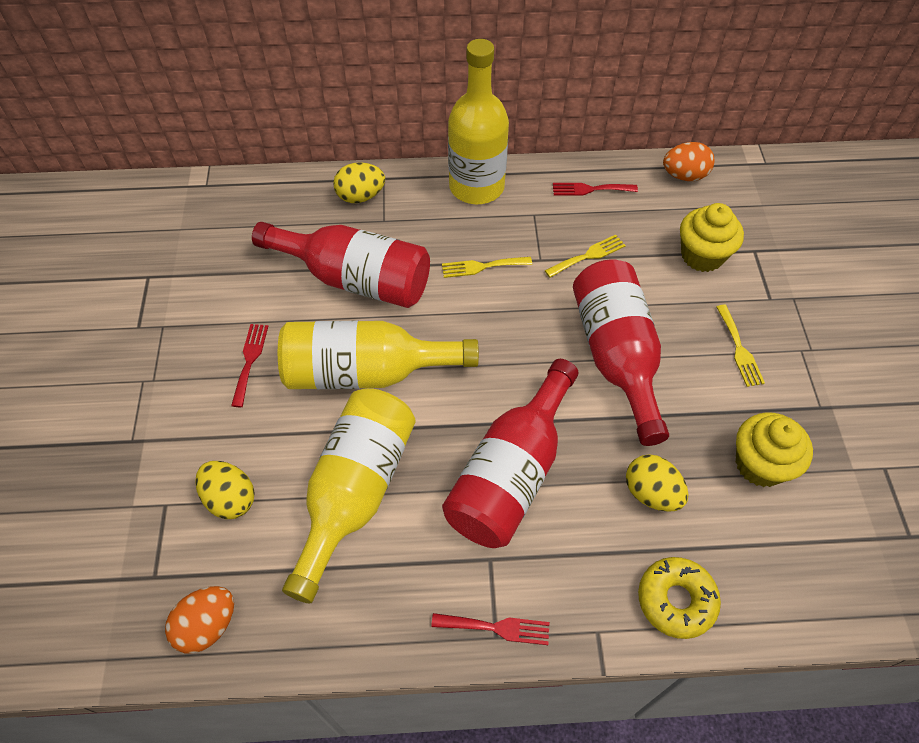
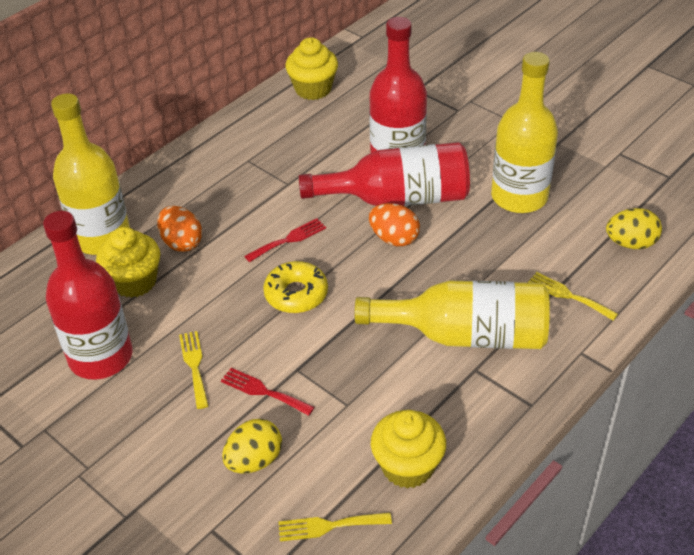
red fork: 3 -> 2
yellow cupcake: 2 -> 3
yellow egg: 3 -> 2

